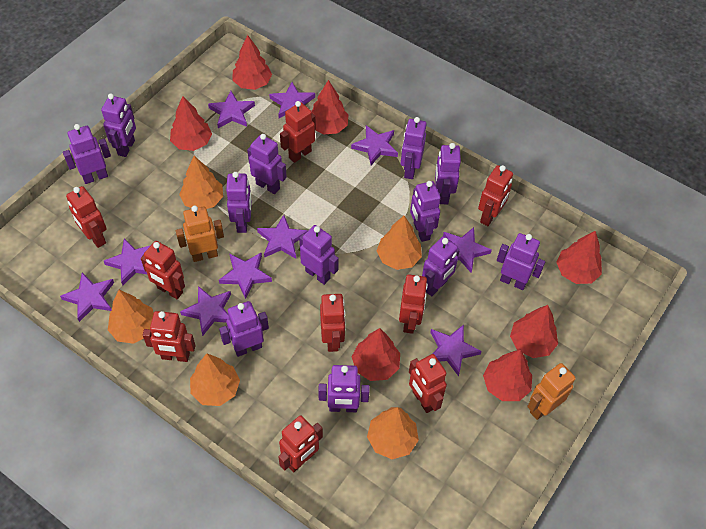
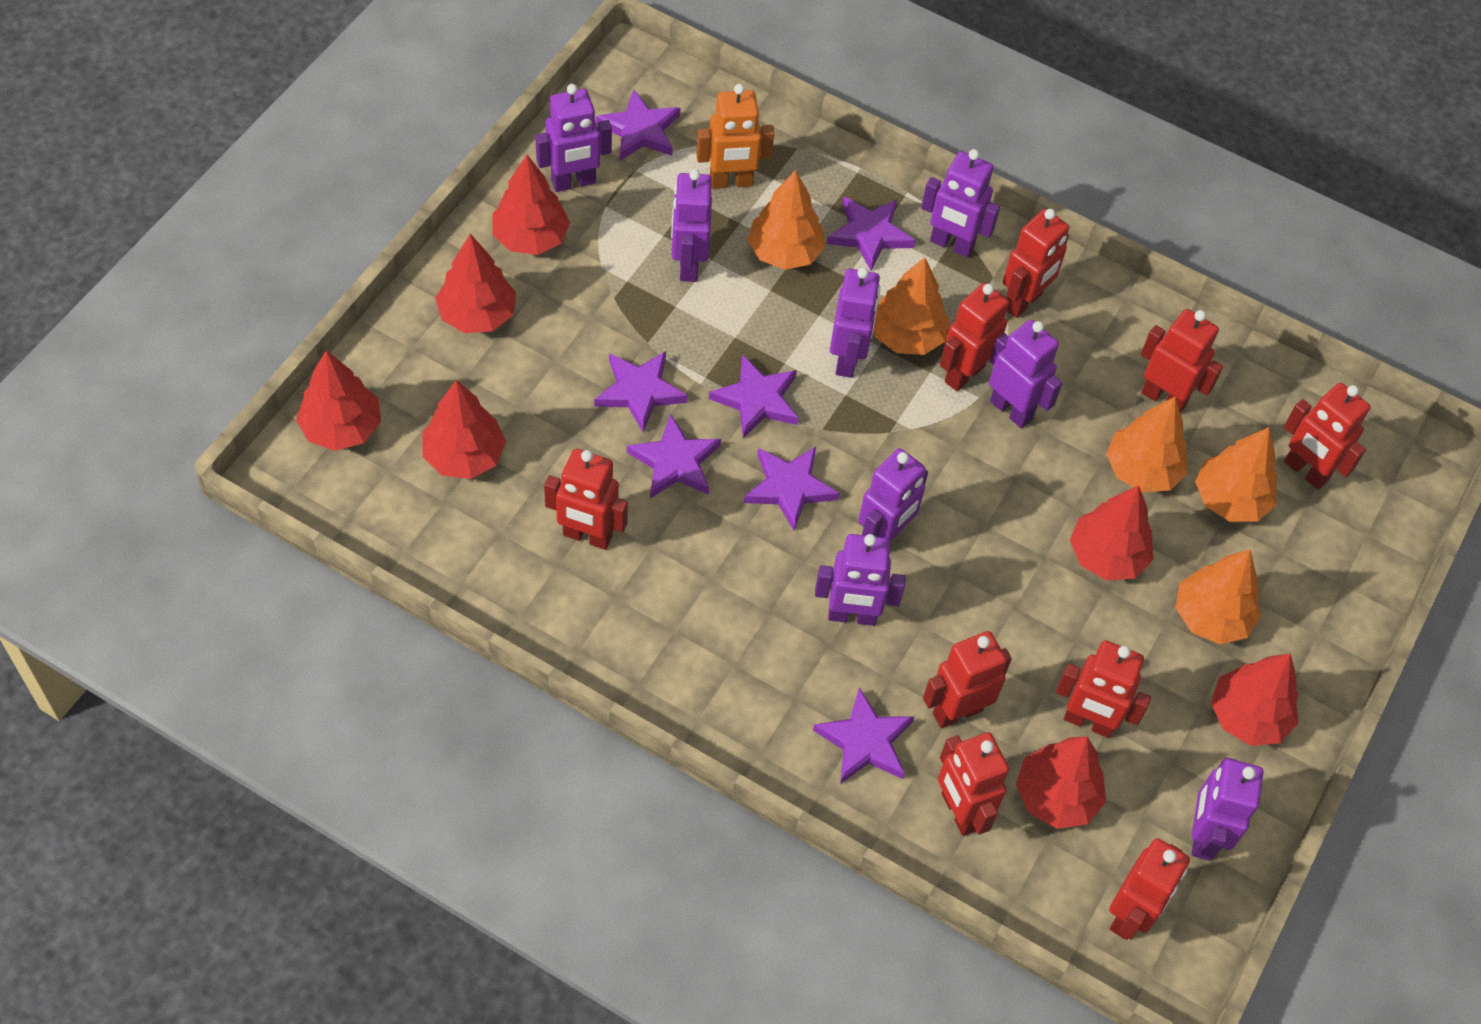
orange robot: 2 -> 1
purple robot: 12 -> 8
purple star: 10 -> 7

